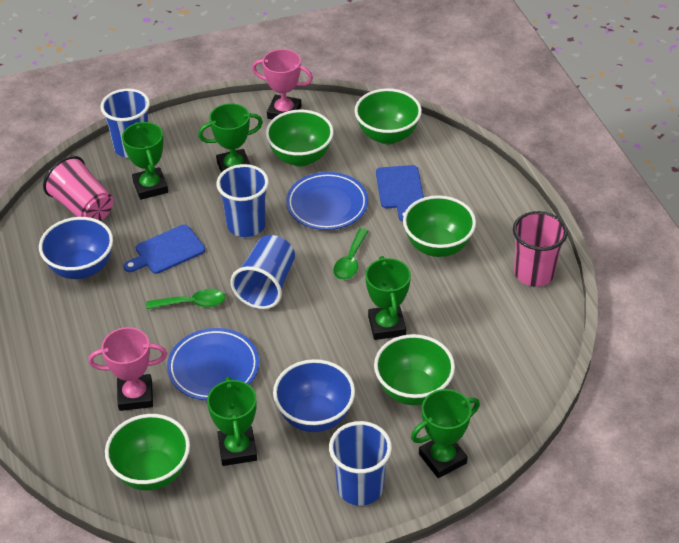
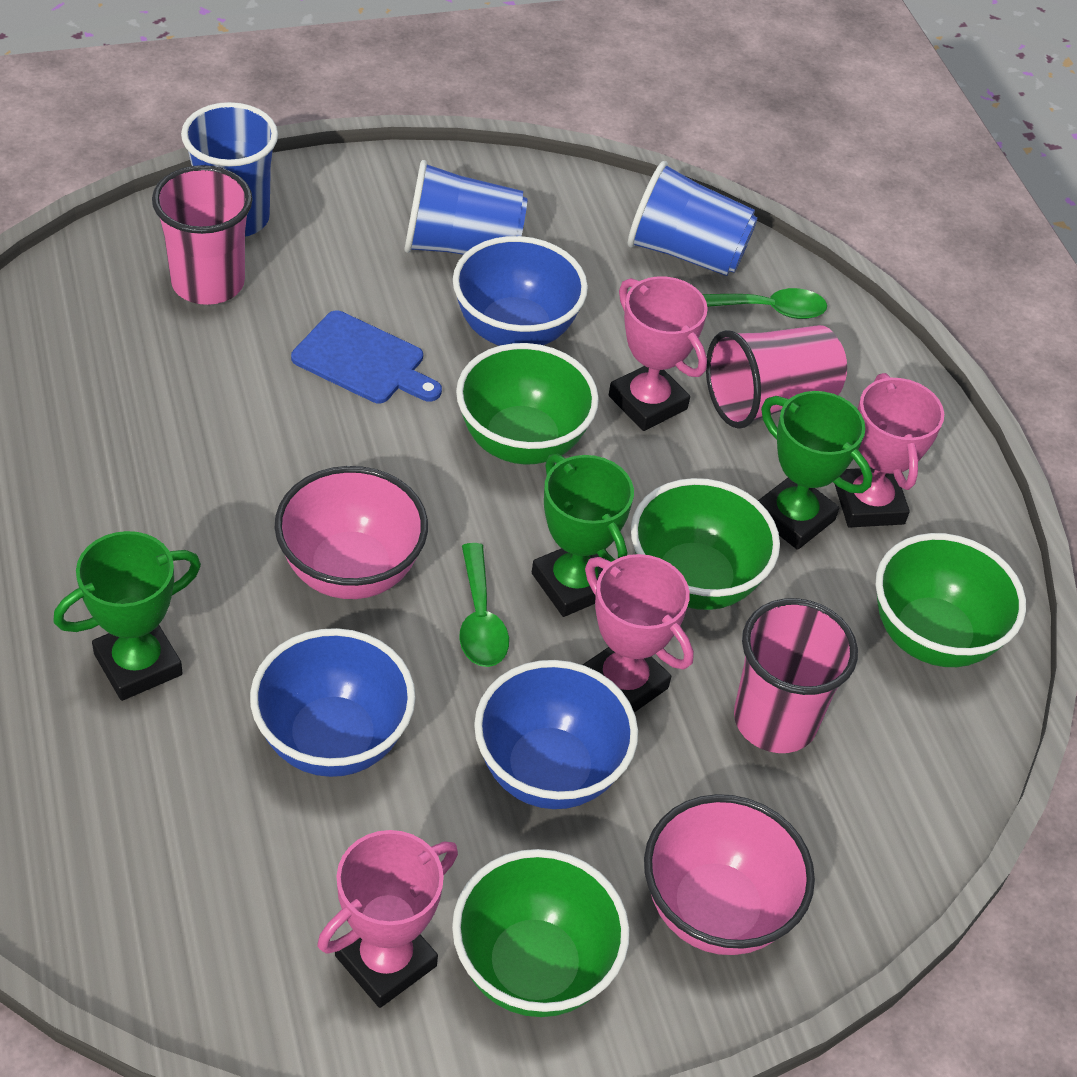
blue bowl: 2 -> 3
blue cup: 4 -> 3
blue cutting board: 2 -> 1
blue plate: 2 -> 0
green bowl: 5 -> 4
green trophy: 5 -> 3
pink bowl: 0 -> 2
pink cup: 2 -> 3
pink trophy: 2 -> 4

